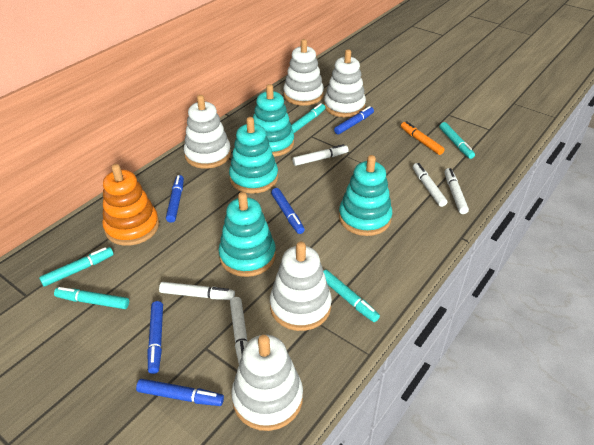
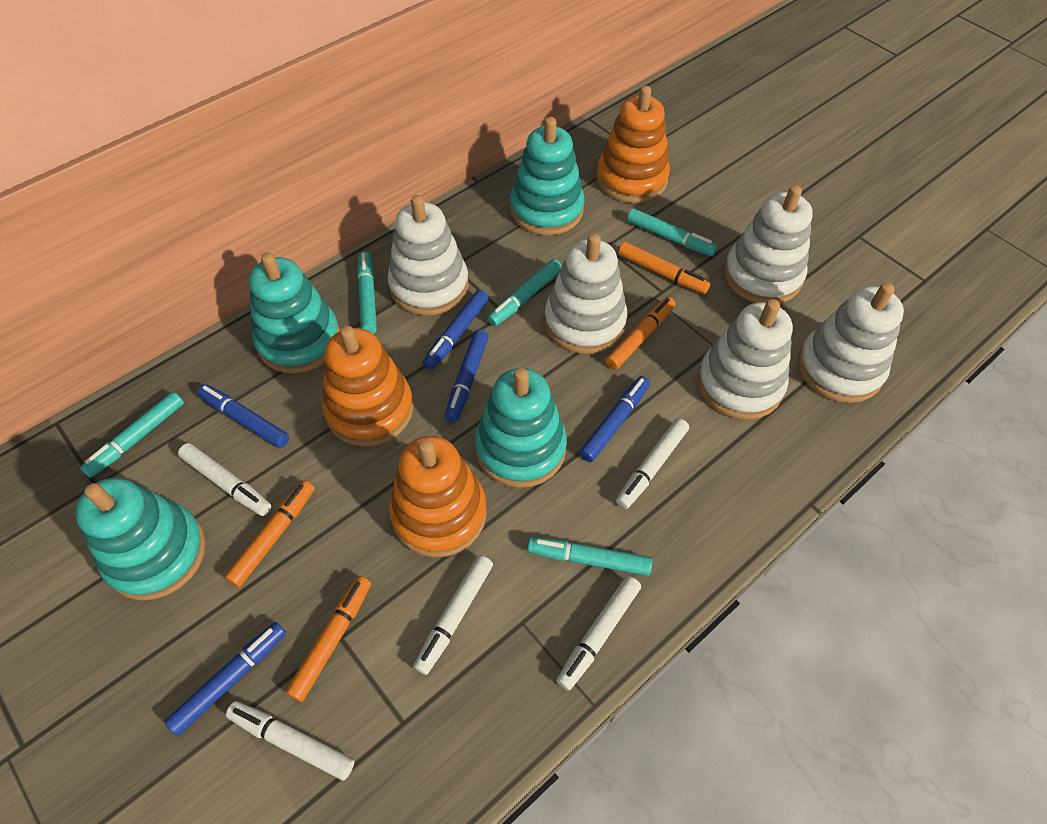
orange marker: 1 -> 4
orange stacking toy: 1 -> 3

